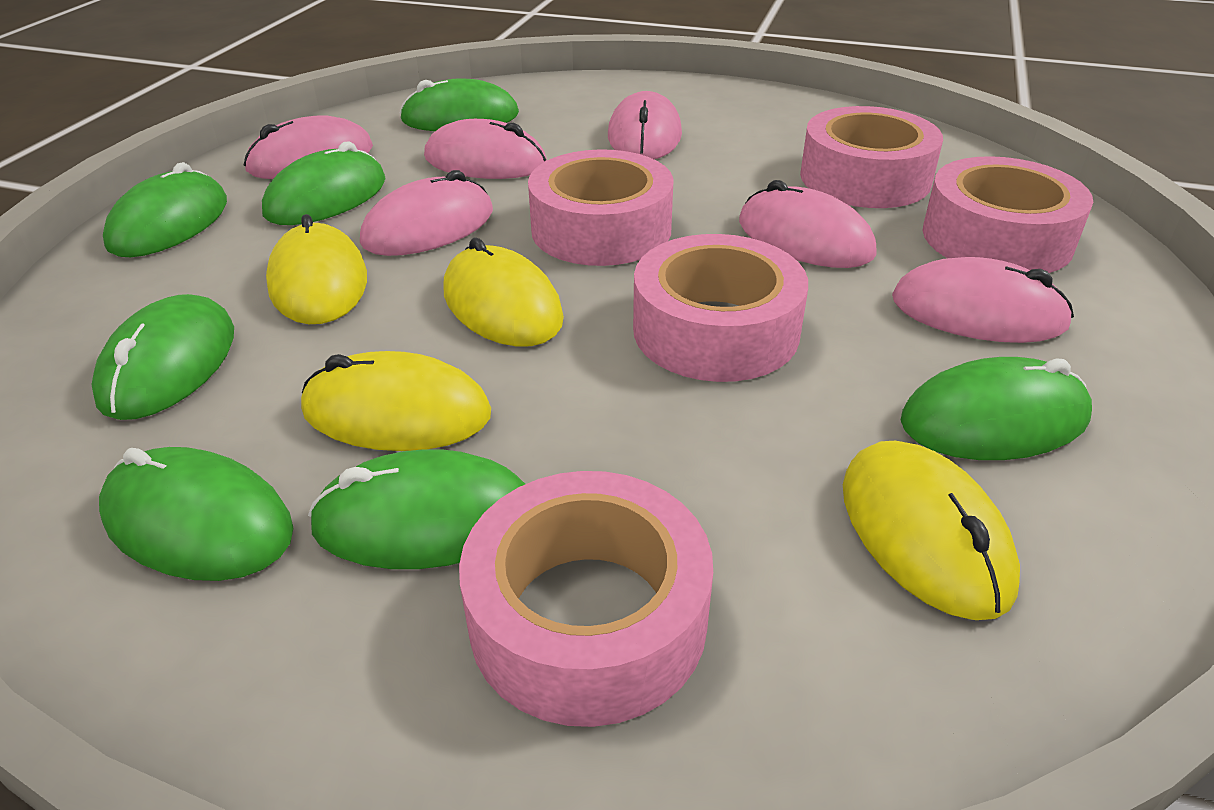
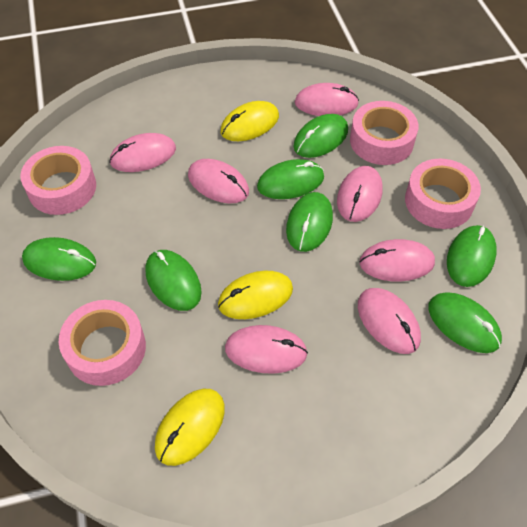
pink mouse: 6 -> 7
pink tape: 5 -> 4
yellow mouse: 4 -> 3

